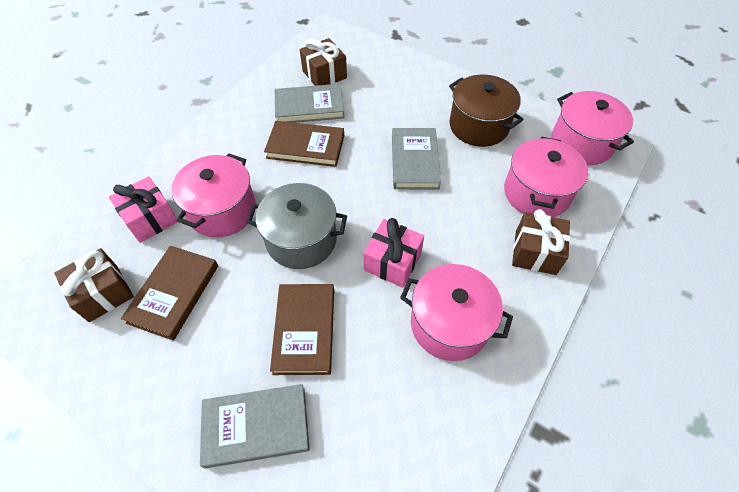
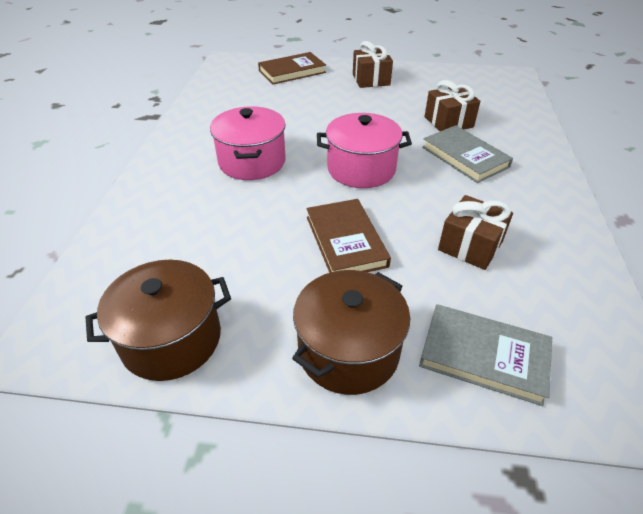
brown book: 3 -> 2
brown pot: 1 -> 2
grey book: 3 -> 2
grey pot: 1 -> 0
pink gift: 2 -> 0
pink pot: 4 -> 2

